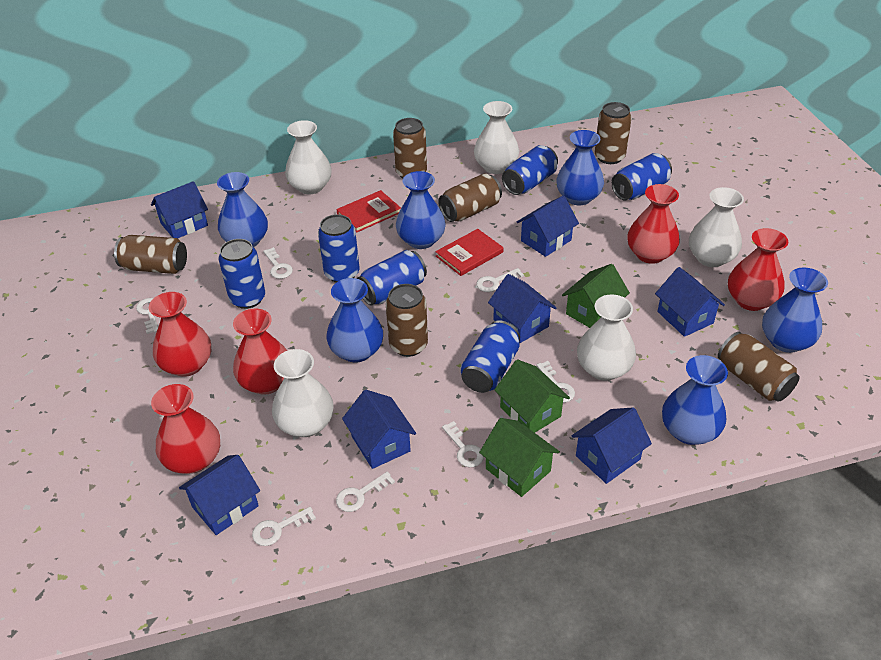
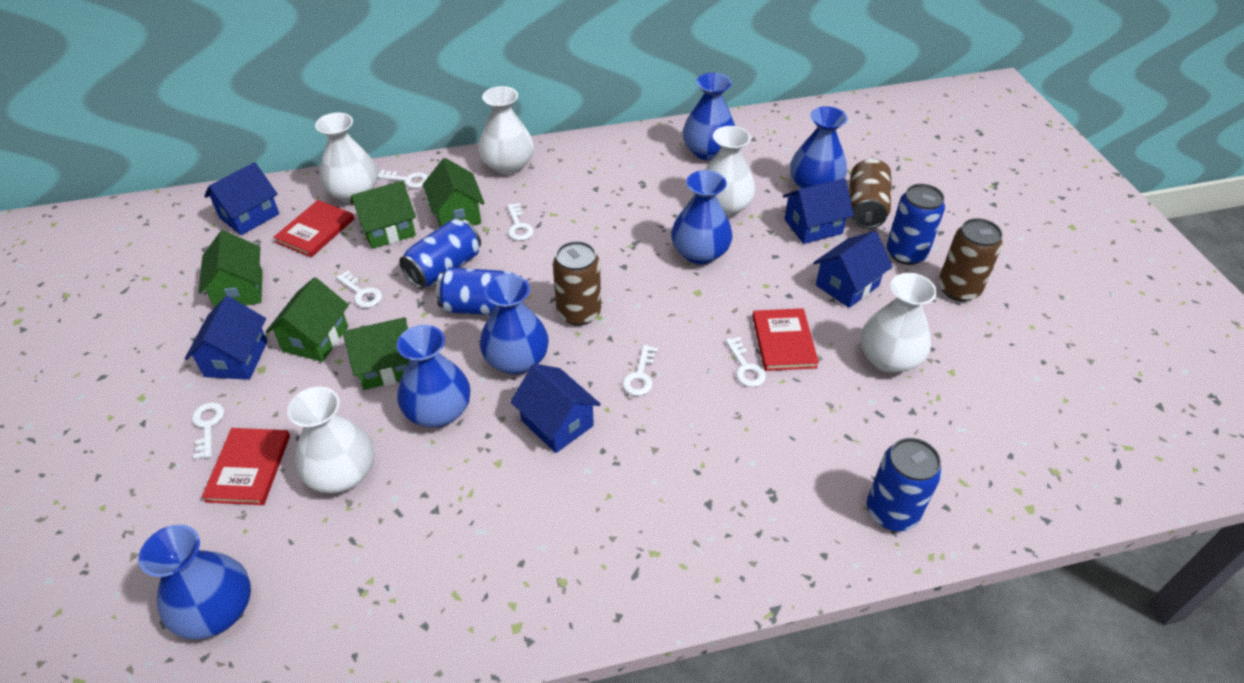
blue can: 6 -> 4
blue house: 7 -> 5
brown can: 6 -> 3
green house: 3 -> 5
red book: 2 -> 3
red vase: 5 -> 0
white key: 7 -> 6

